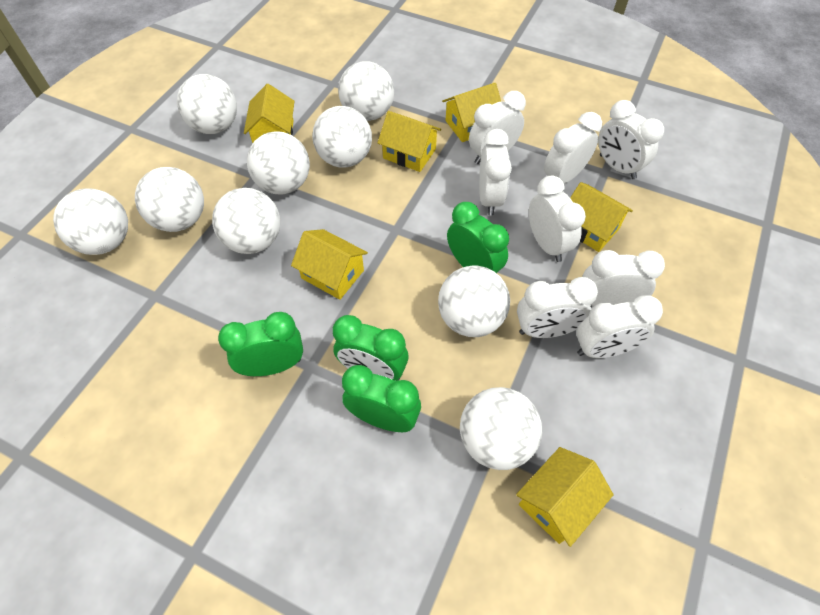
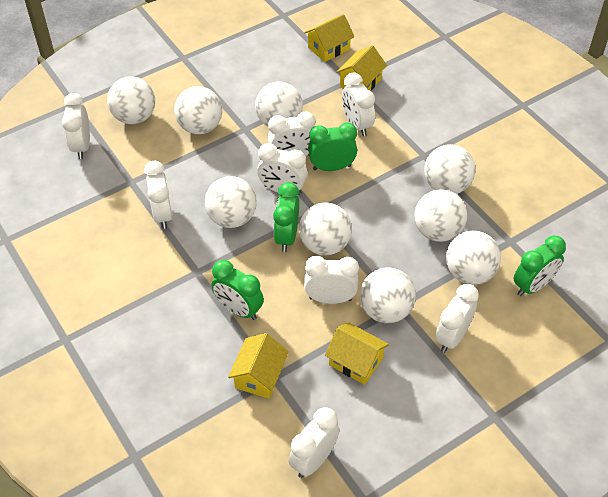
yellow house: 6 -> 4

